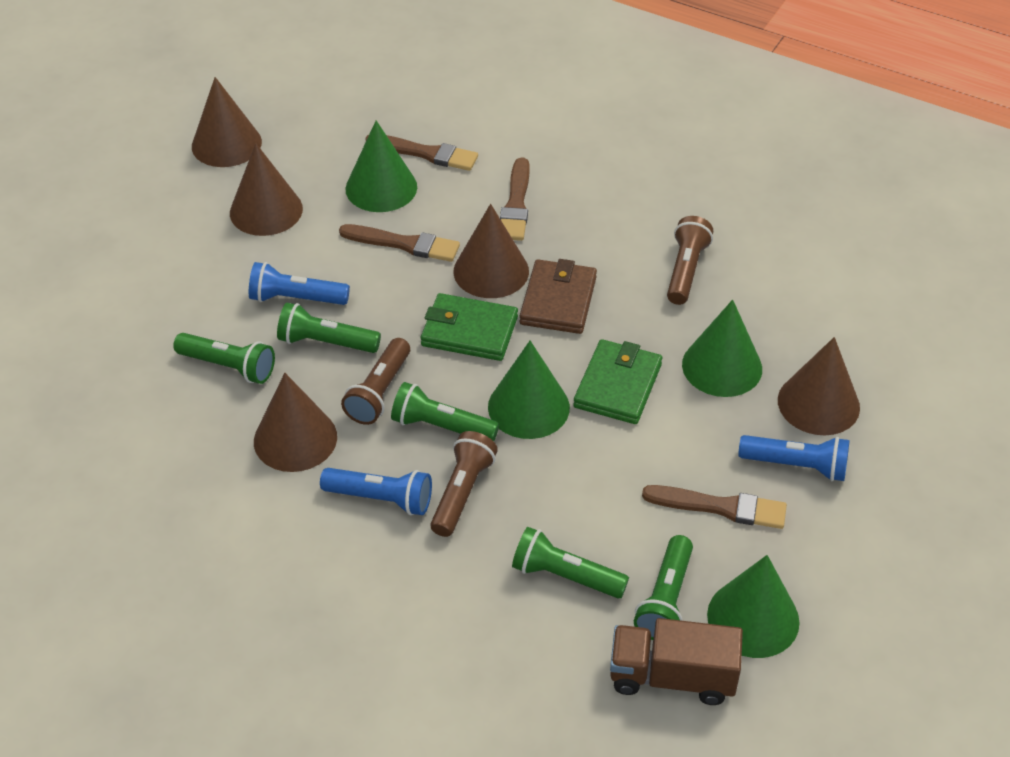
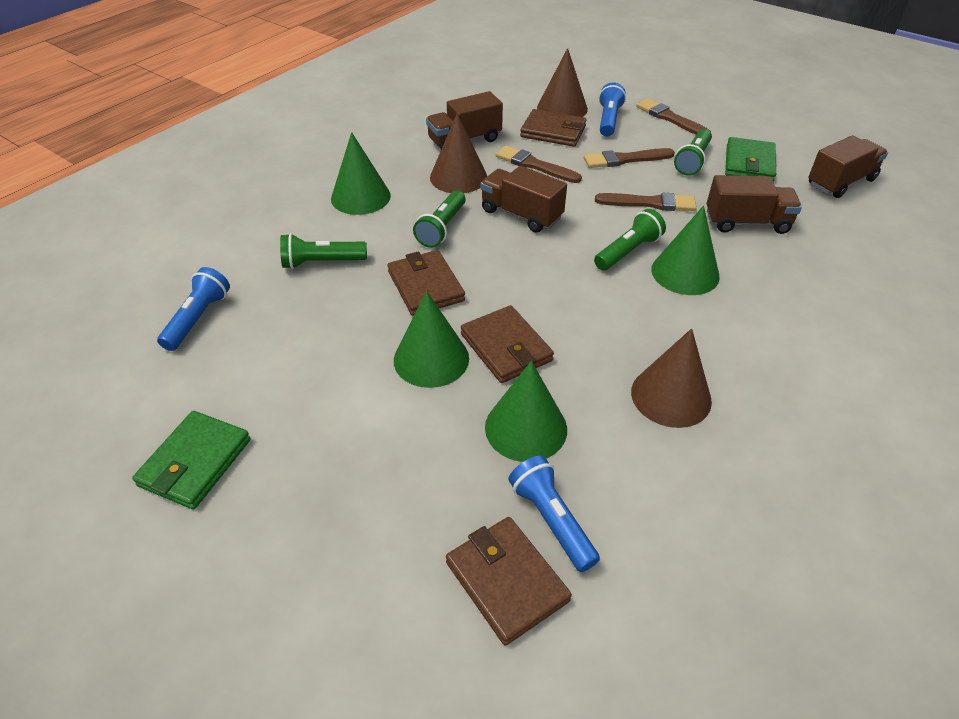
brown cone: 5 -> 3
brown flashlight: 3 -> 0
brown truck: 1 -> 4
brown wallet: 1 -> 4
green flashlight: 5 -> 4

